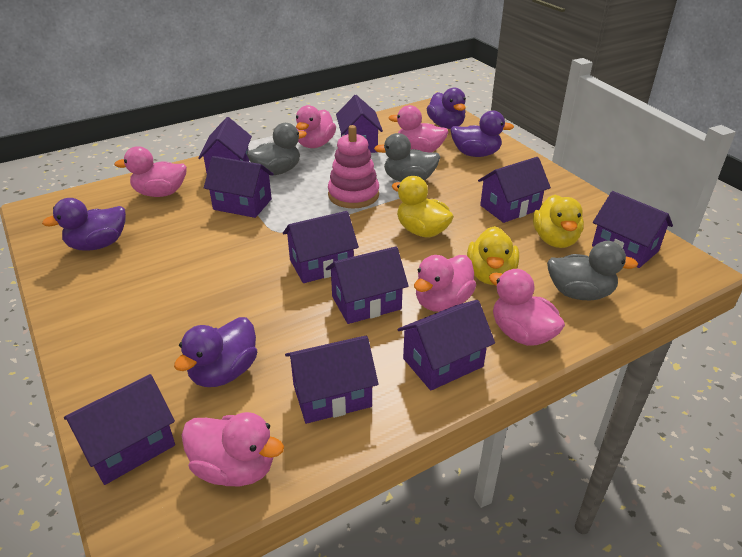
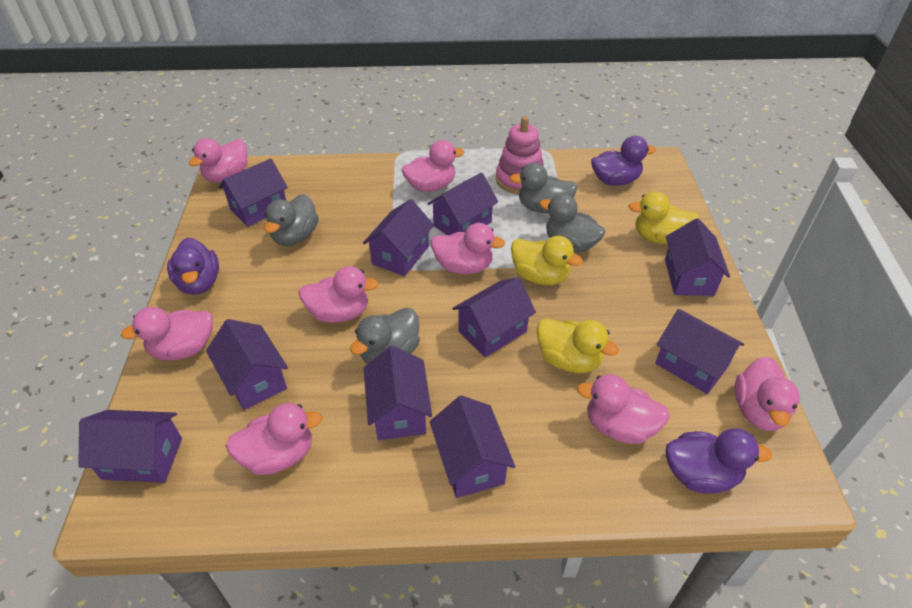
grey duck: 3 -> 4
pink duck: 6 -> 8
purple duck: 4 -> 3

